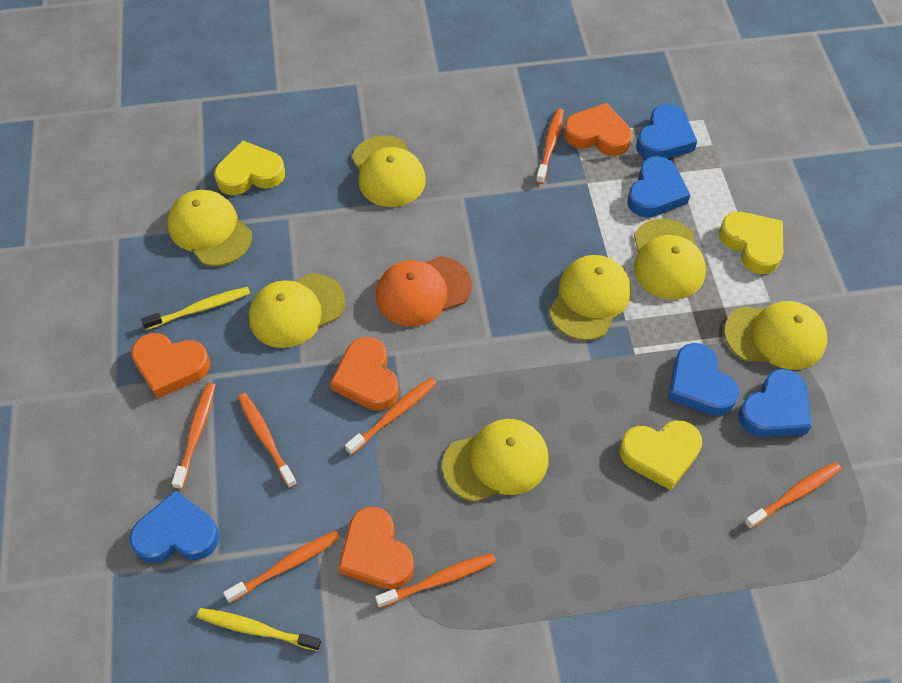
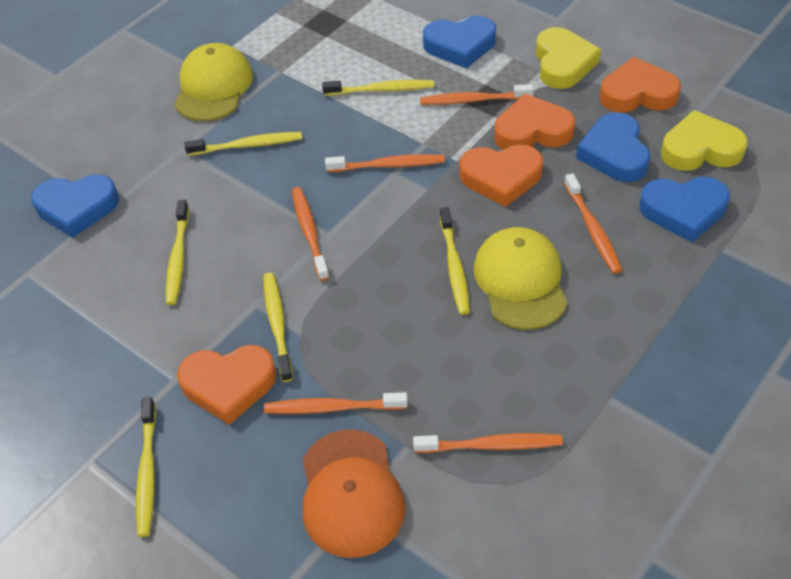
blue heart: 5 -> 4
orange toothbrush: 7 -> 6
yellow cap: 7 -> 2
yellow heart: 3 -> 2
yellow toothbrush: 2 -> 6

